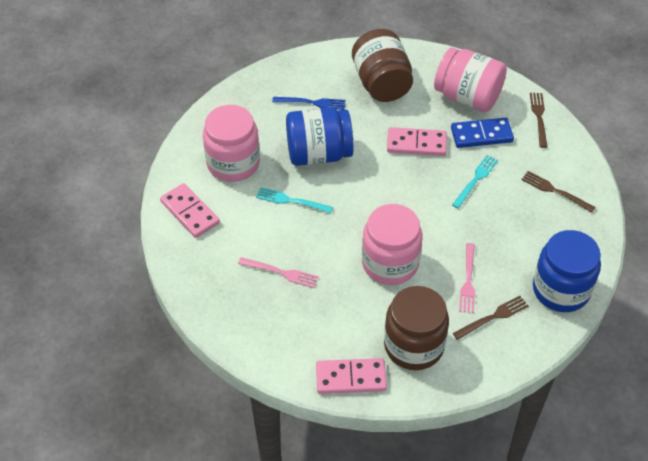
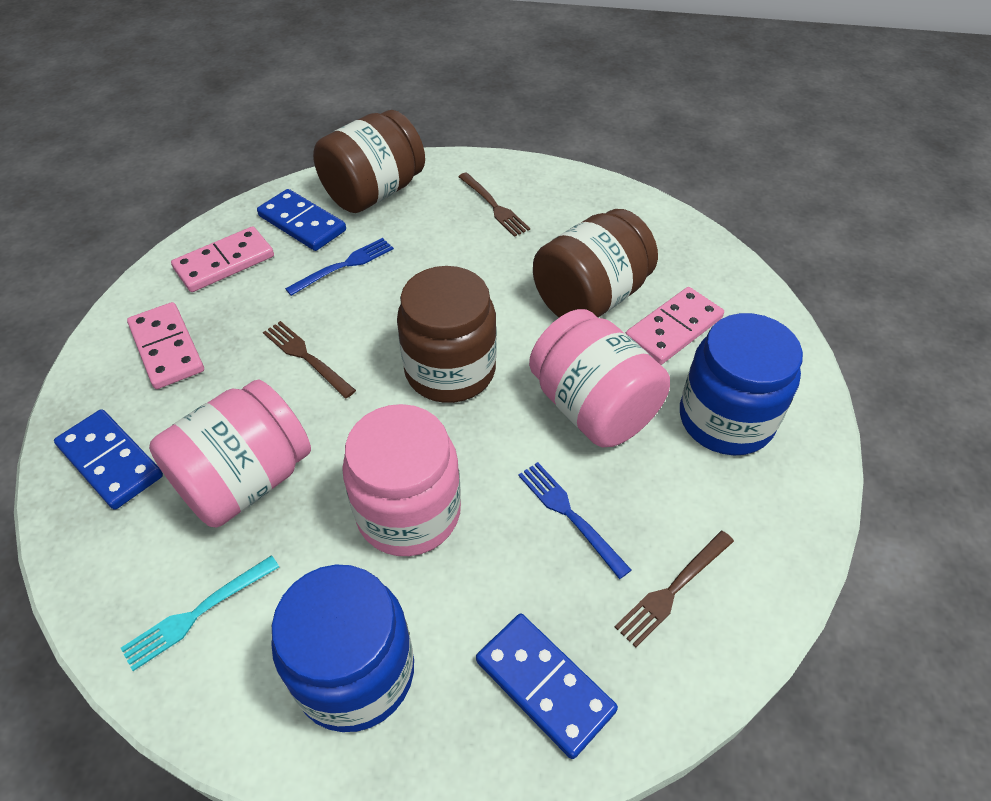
blue domino: 1 -> 3
blue fork: 1 -> 2
brown jar: 2 -> 3
pink fork: 2 -> 0
turquoise fork: 2 -> 1

